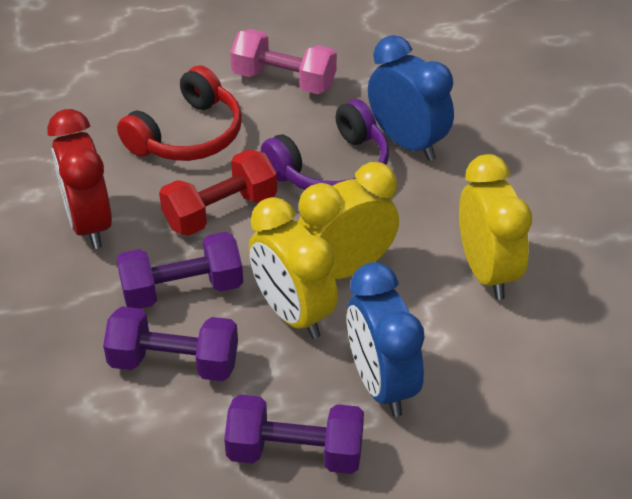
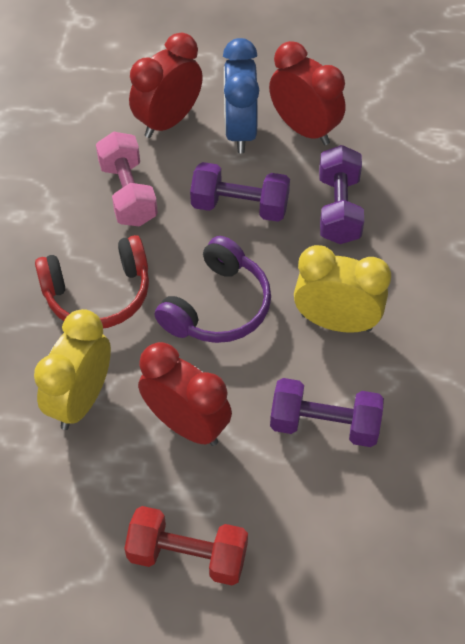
blue clock: 2 -> 1
red clock: 1 -> 3
yellow clock: 3 -> 2

